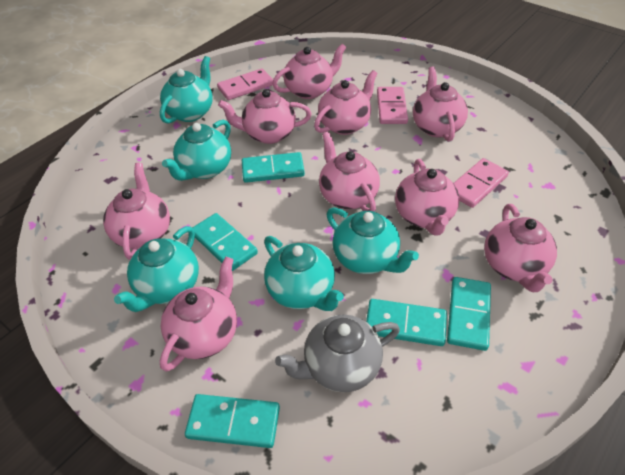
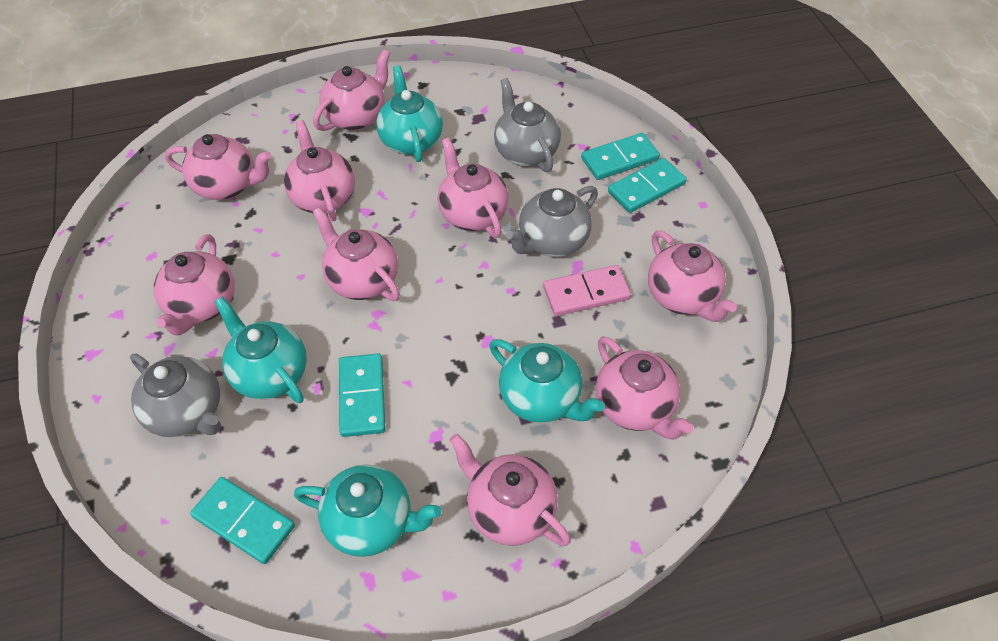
grey teapot: 1 -> 3
pink domino: 3 -> 1
turquoise domino: 5 -> 4
turquoise teapot: 5 -> 4

